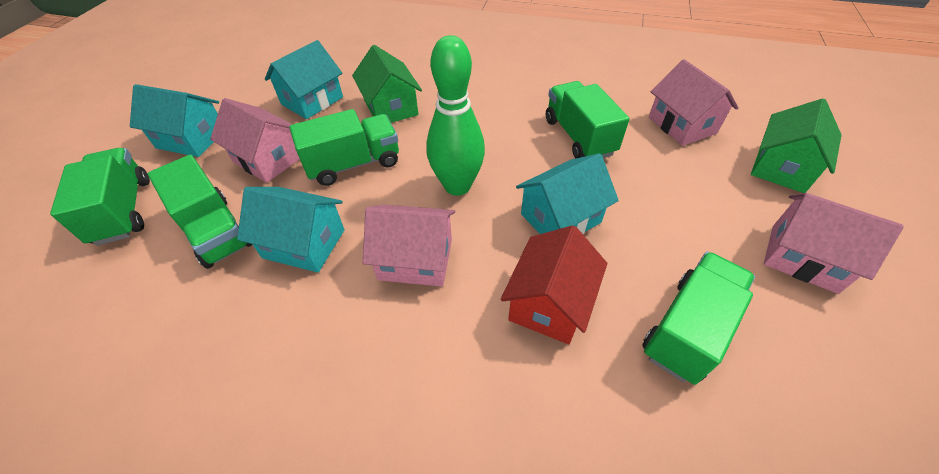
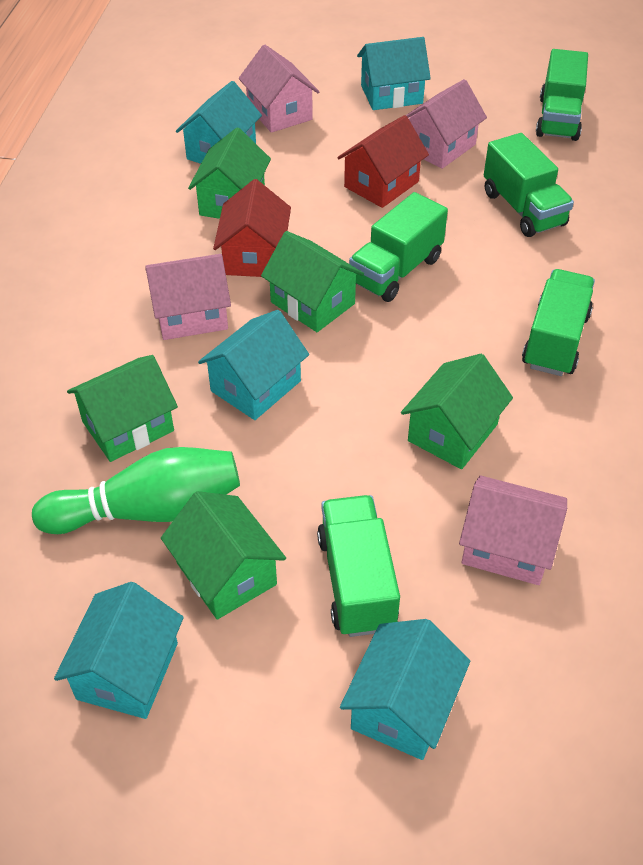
green house: 2 -> 5
red house: 1 -> 2
turquoise house: 4 -> 5

